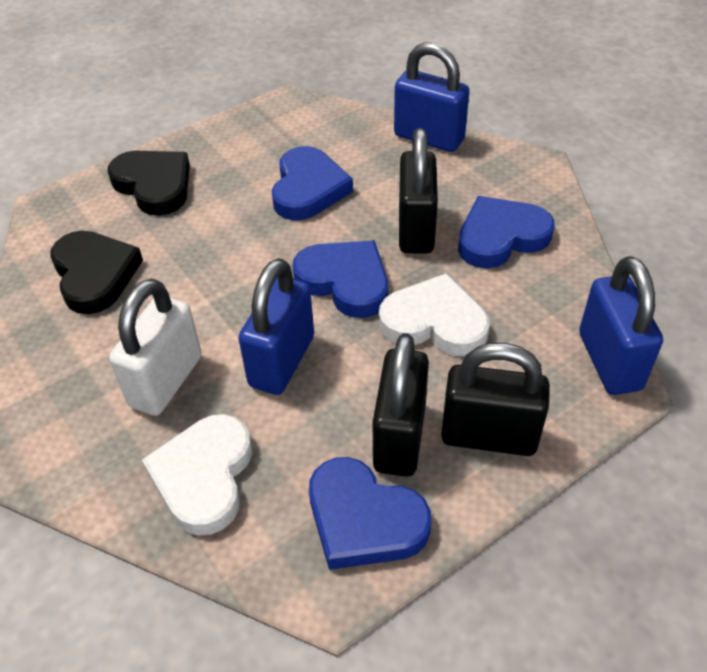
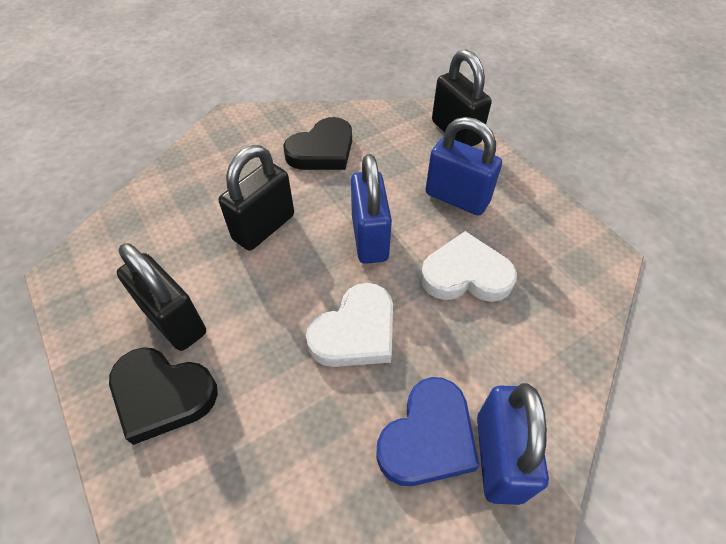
blue heart: 4 -> 1
white padlock: 1 -> 0

